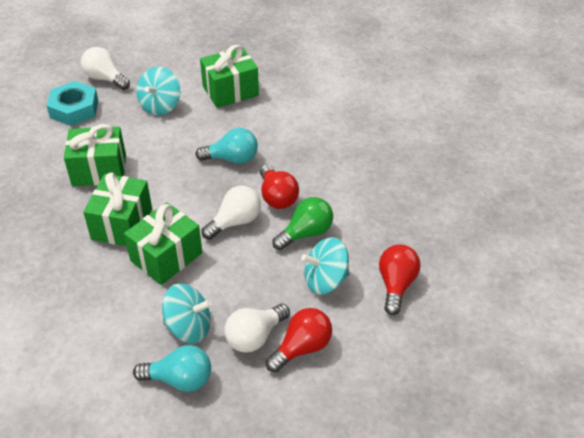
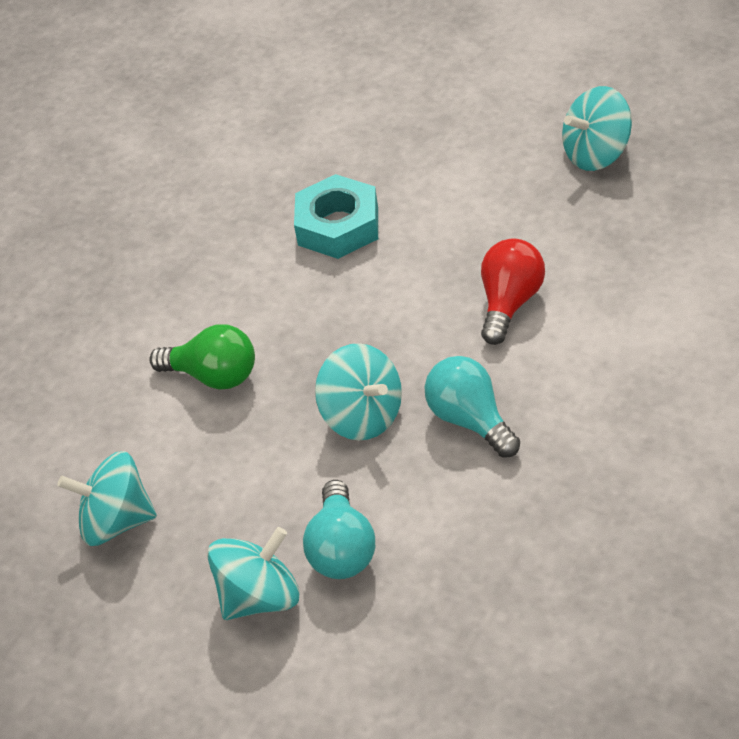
green gift: 4 -> 0
red light bulb: 3 -> 1
turquoise spinning top: 3 -> 4
white light bulb: 3 -> 0

